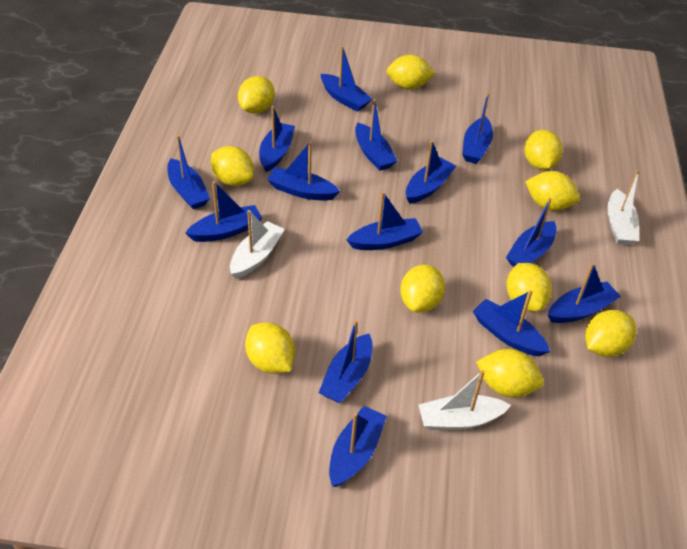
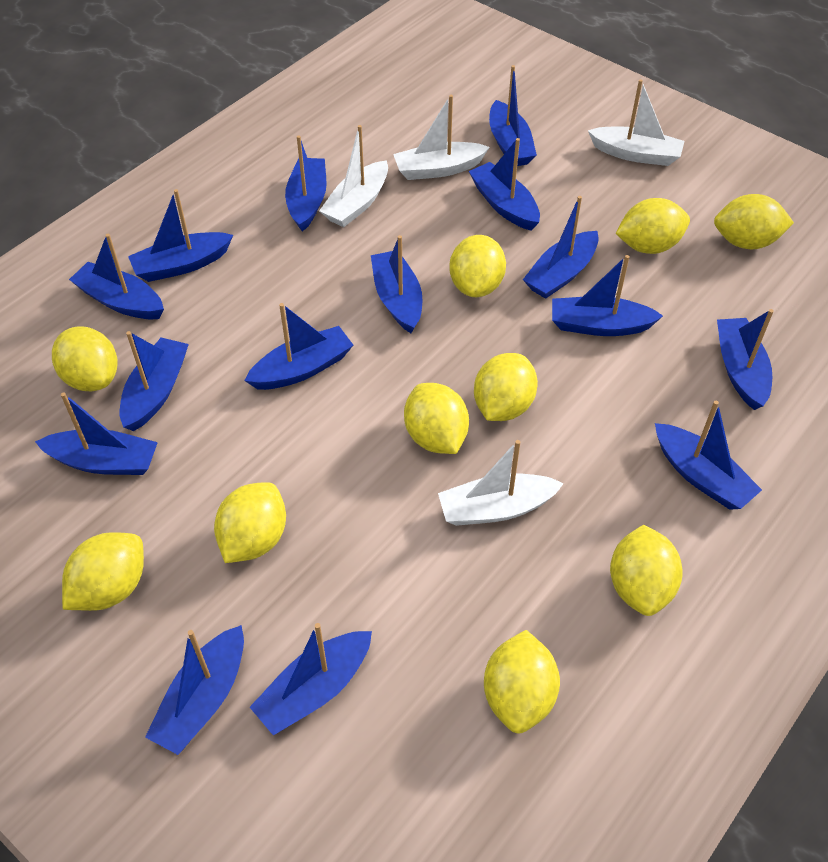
blue boat: 14 -> 15
white boat: 3 -> 4

